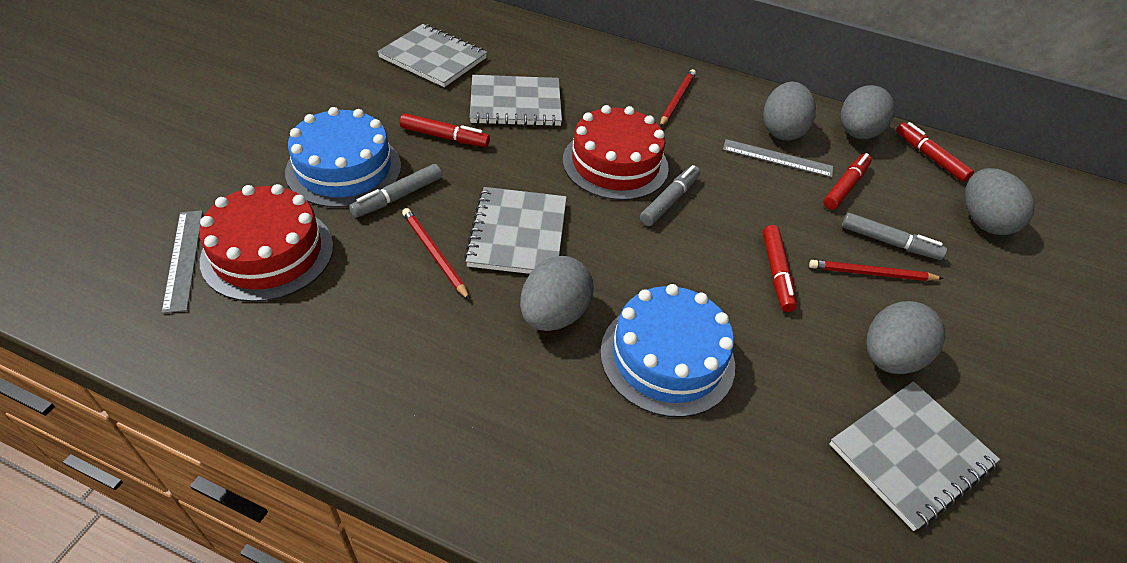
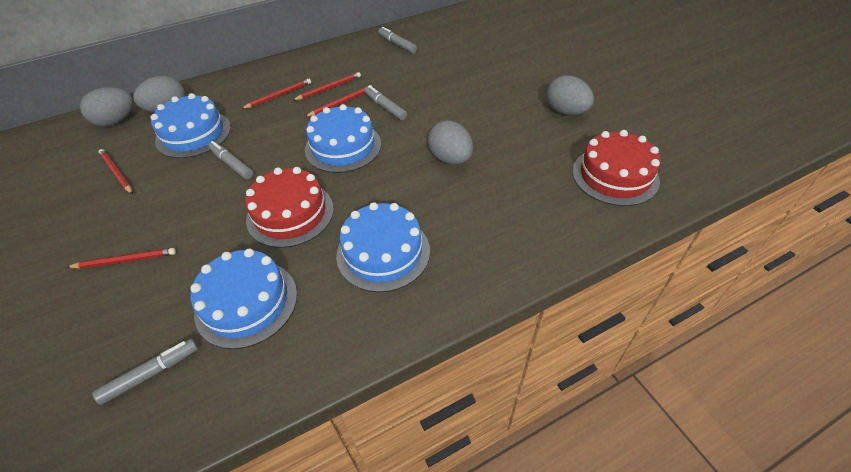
blue cake: 2 -> 4
grey egg: 5 -> 4
grey marker: 3 -> 4
grey notebook: 4 -> 0
grey ruler: 2 -> 0
red marker: 4 -> 0
red pencil: 3 -> 5

